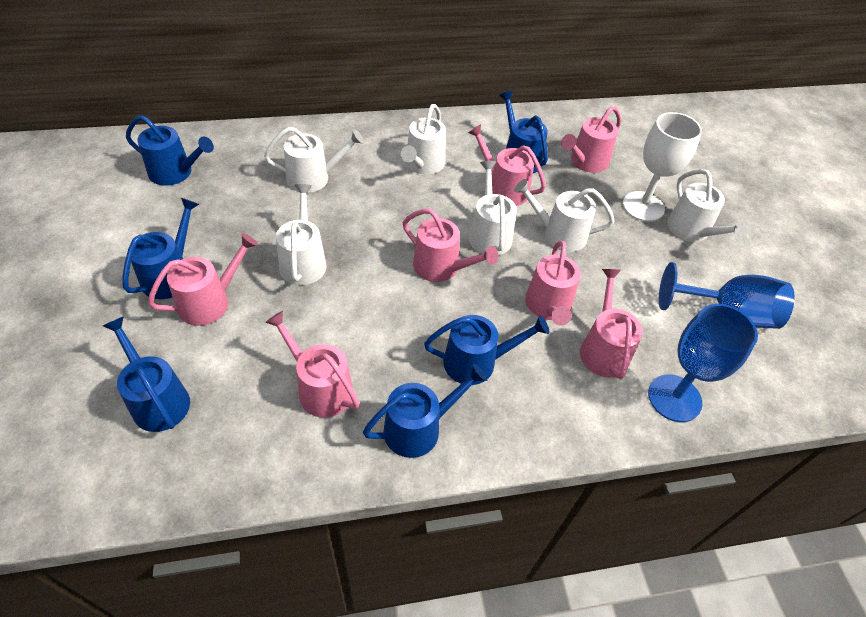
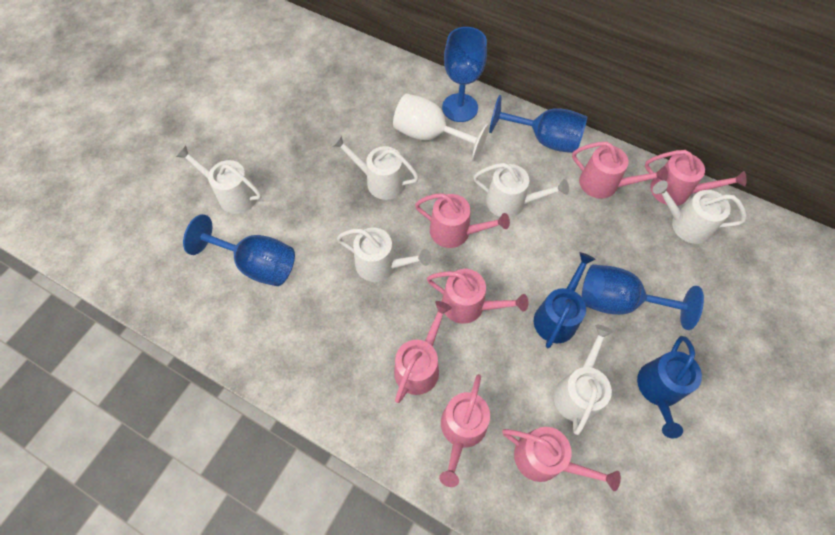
blue goblet: 2 -> 4
blue watering can: 6 -> 2

